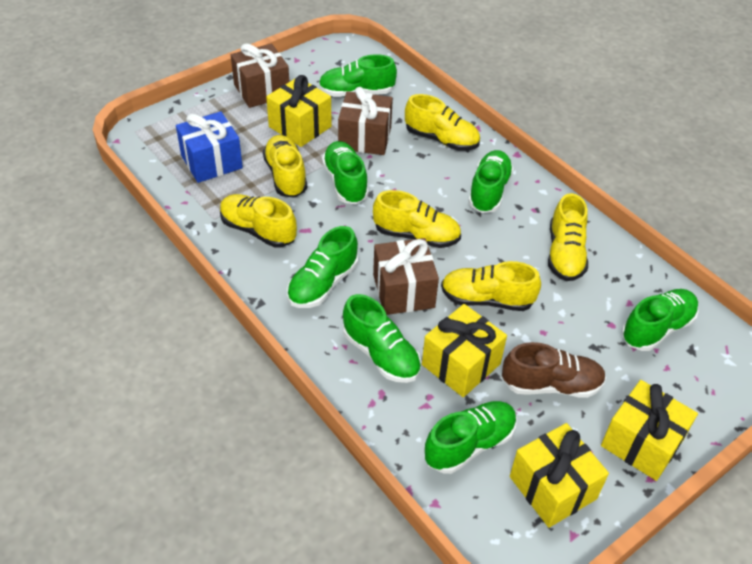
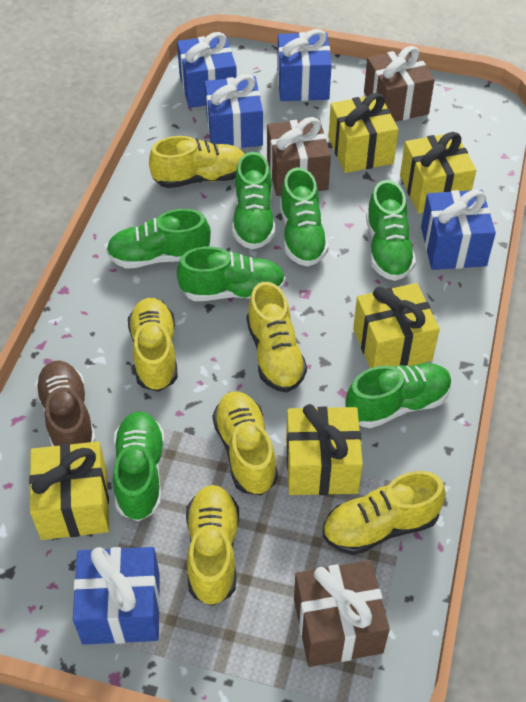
blue gift: 1 -> 5
yellow gift: 4 -> 5

